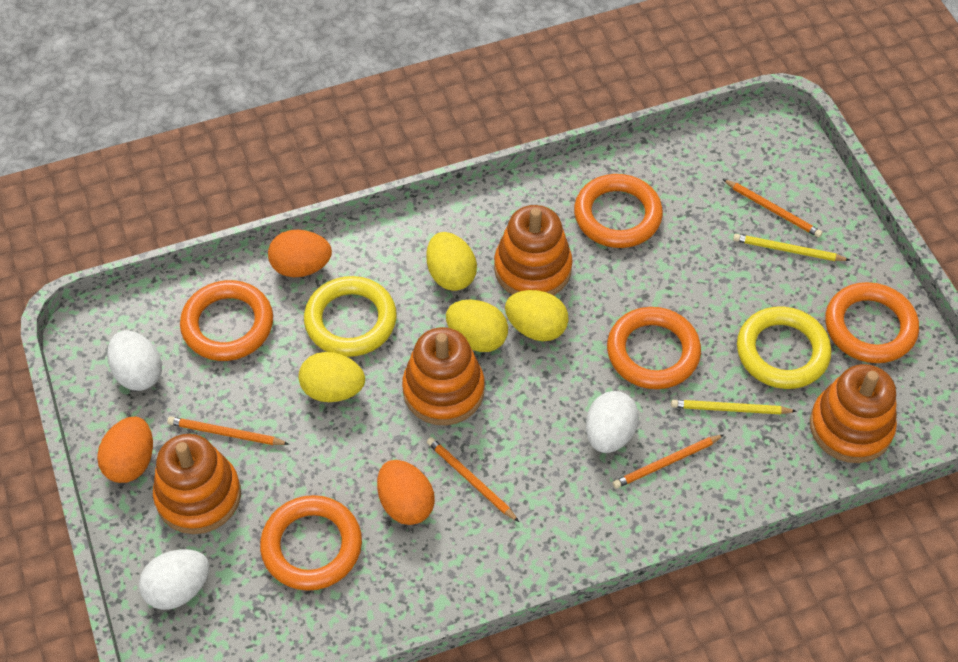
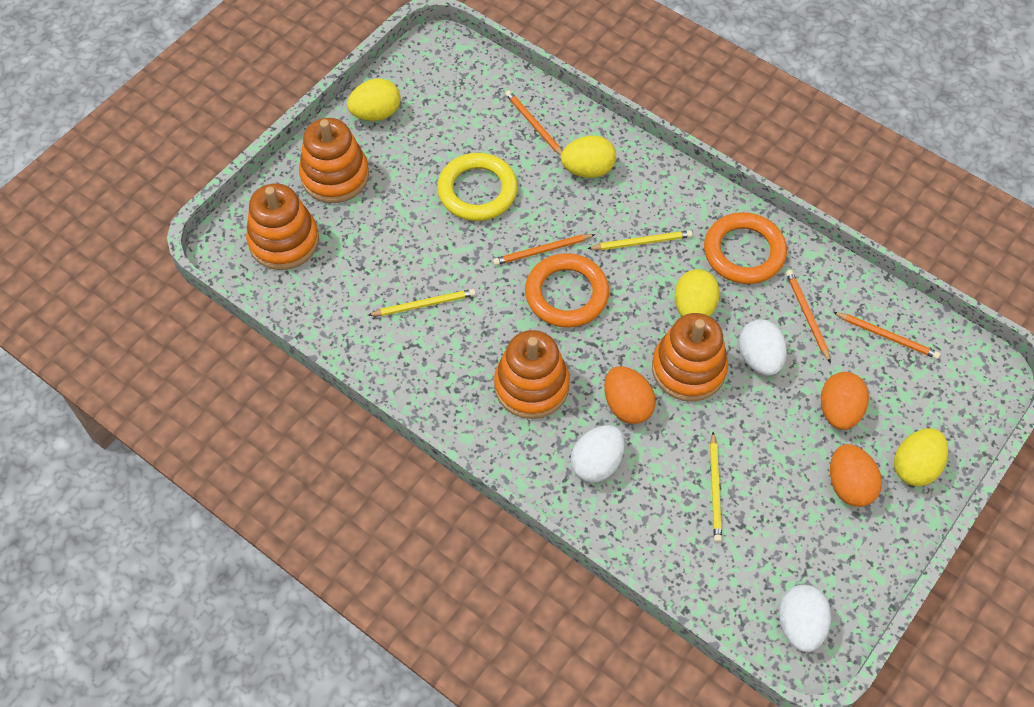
orange ring: 5 -> 2
yellow pencil: 2 -> 3
yellow ring: 2 -> 1

